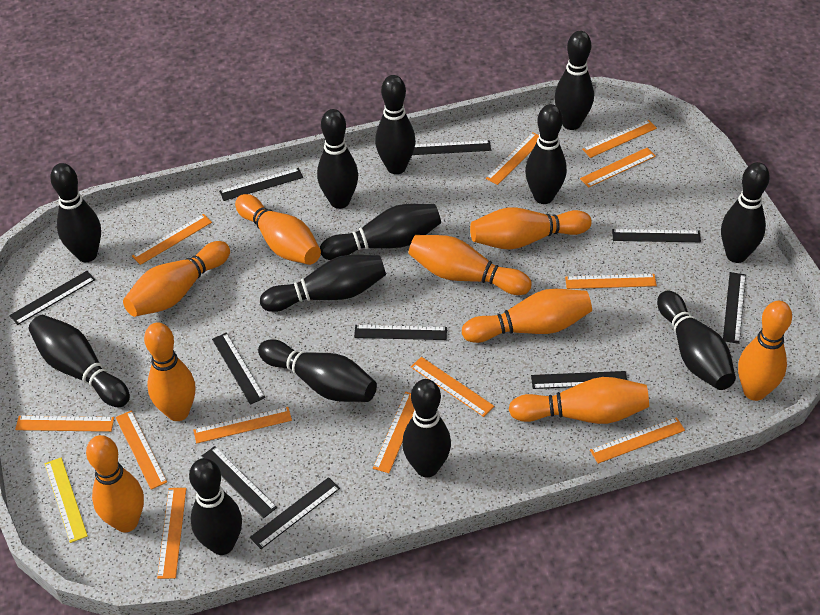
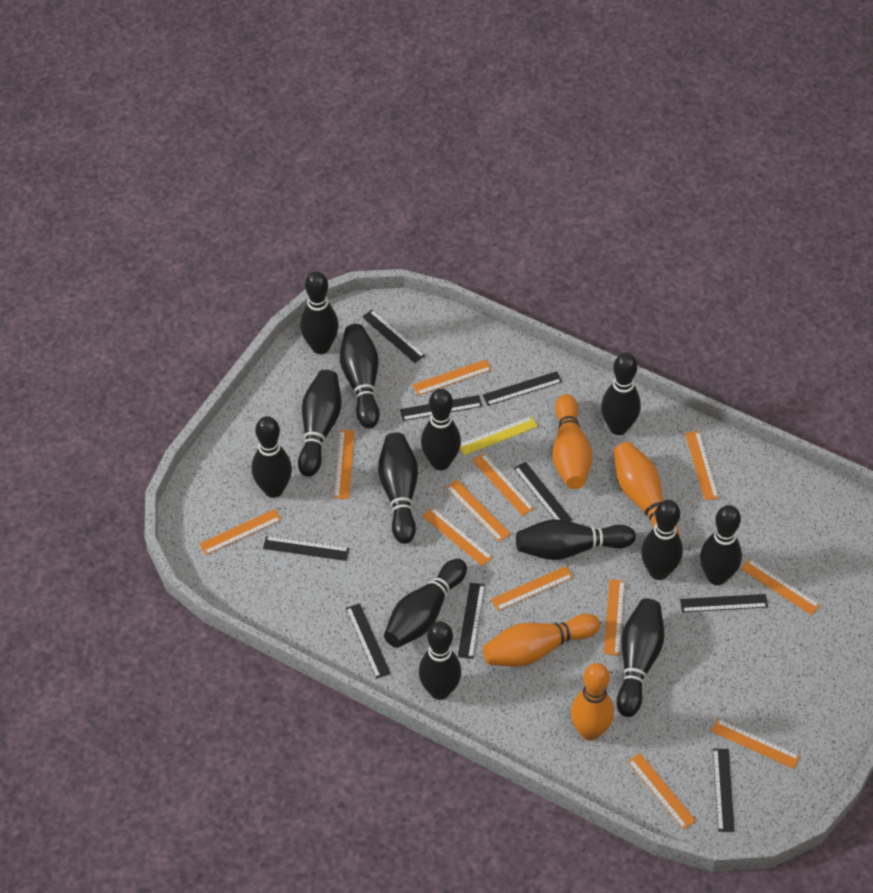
black ruler: 10 -> 9
orange bowling pin: 9 -> 4

